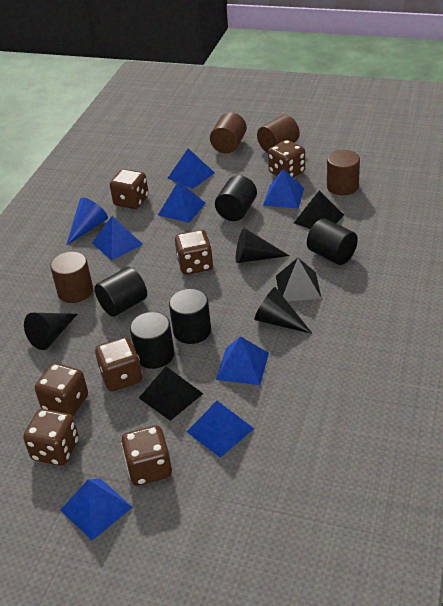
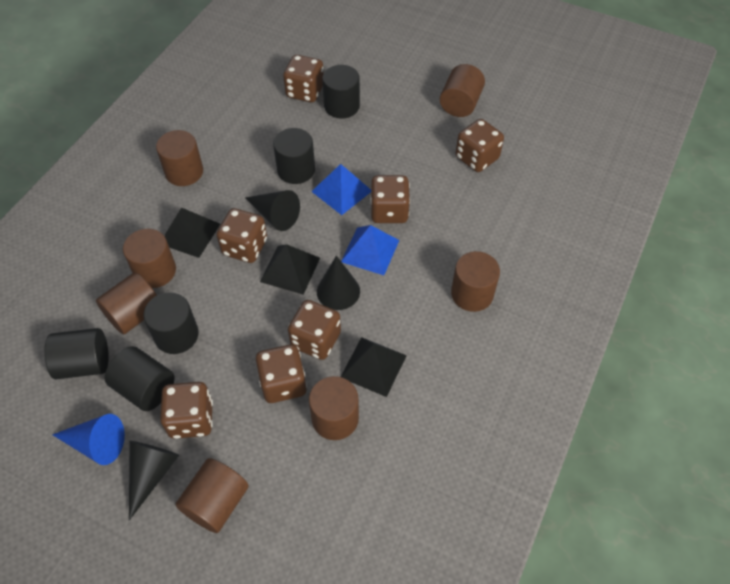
blue pyramid: 7 -> 2
brown cylinder: 4 -> 7

